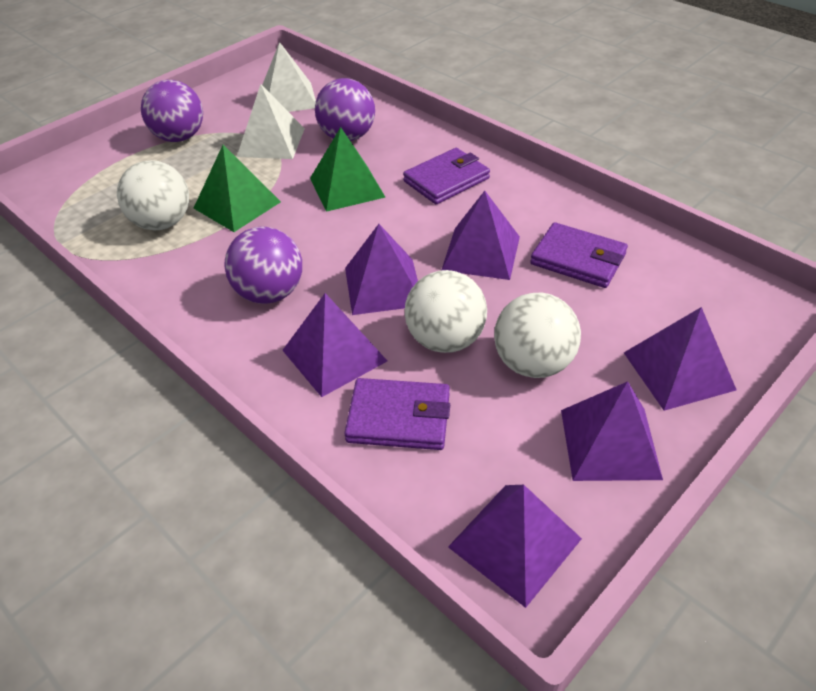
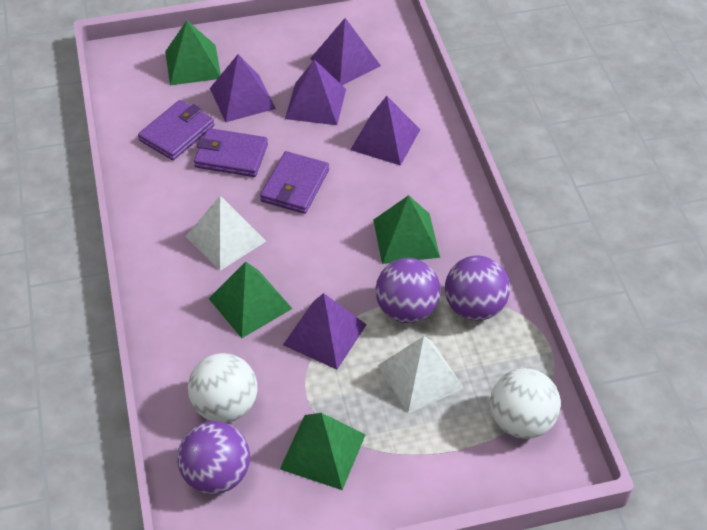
green pyramid: 2 -> 4
purple pyramid: 6 -> 5
white ball: 3 -> 2

